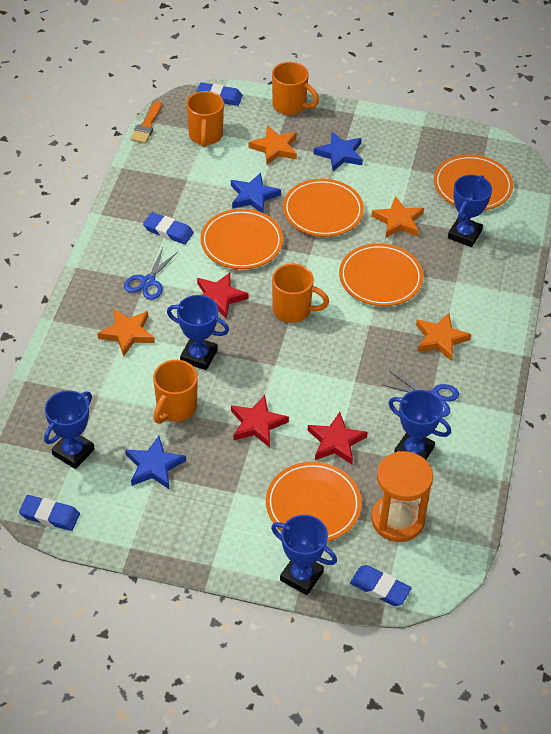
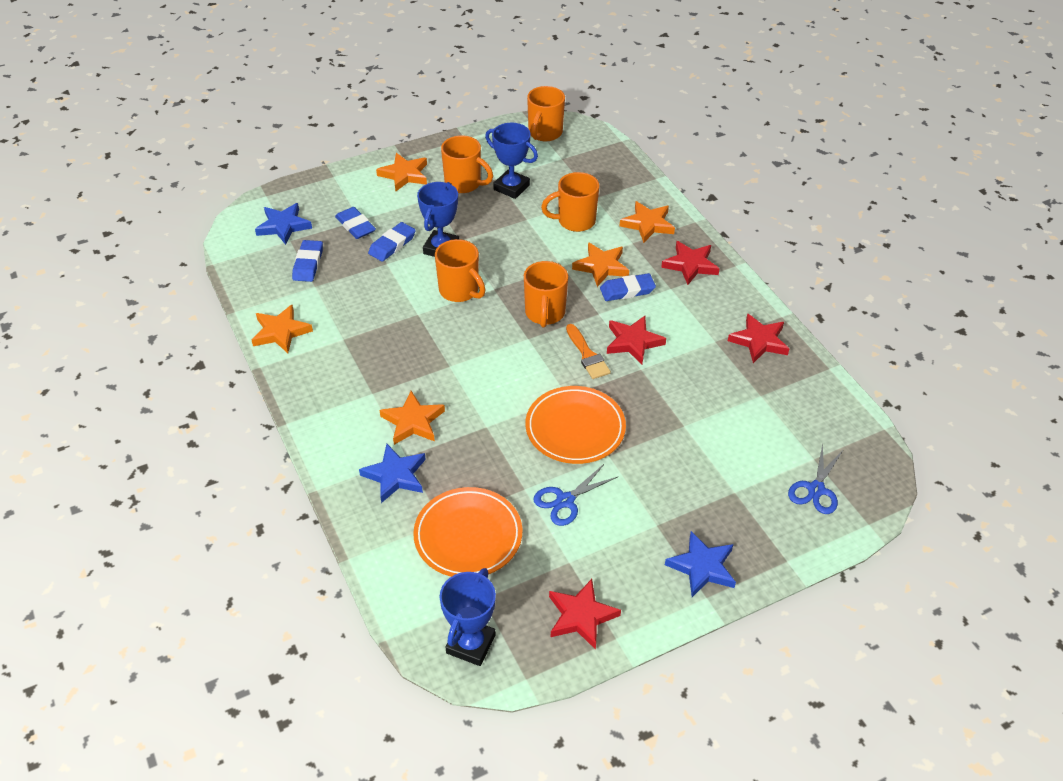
blue trophy: 5 -> 3
orange hourglass: 1 -> 0
orange mug: 4 -> 5
orange plate: 5 -> 2
orange star: 4 -> 5
red star: 3 -> 4

